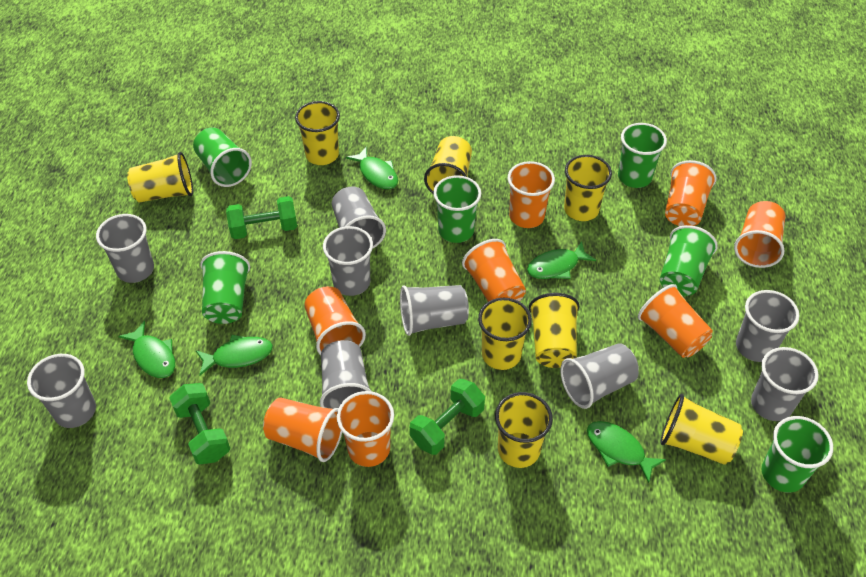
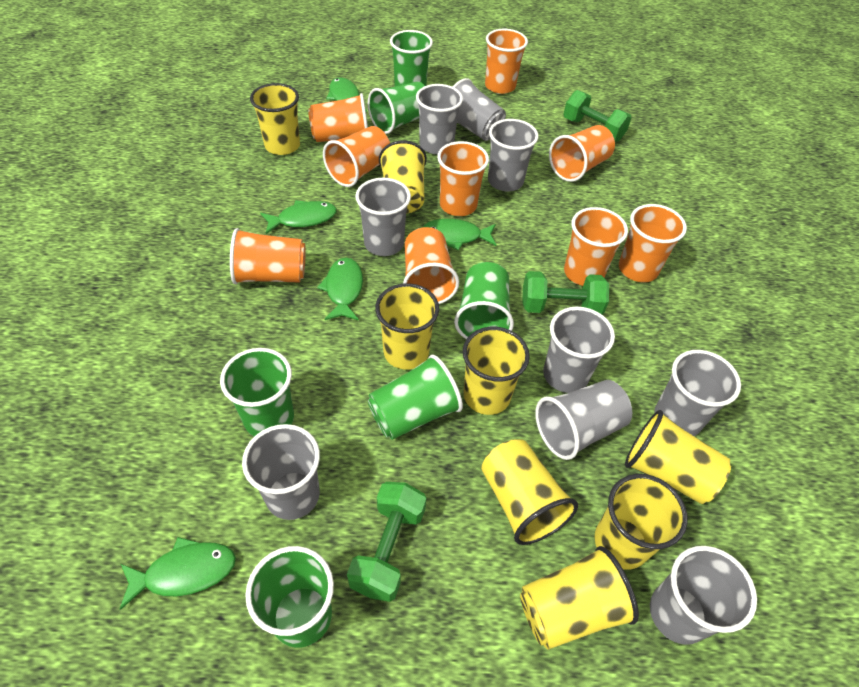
orange cup: 8 -> 9

